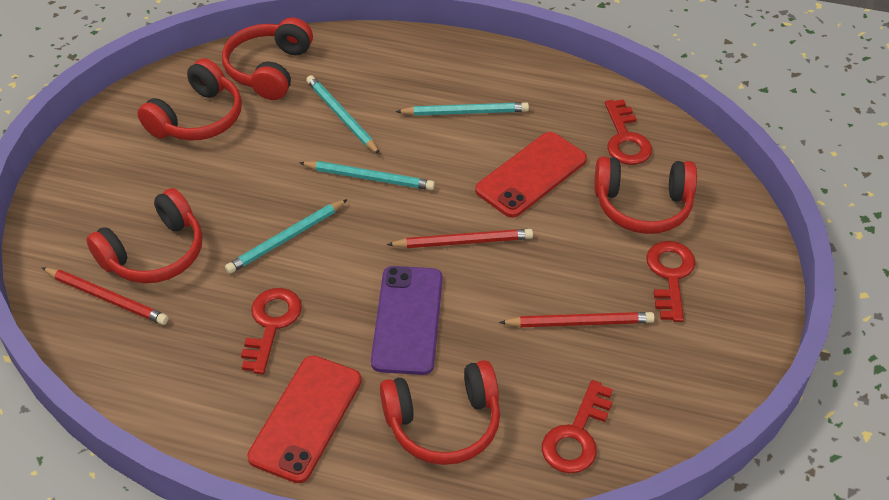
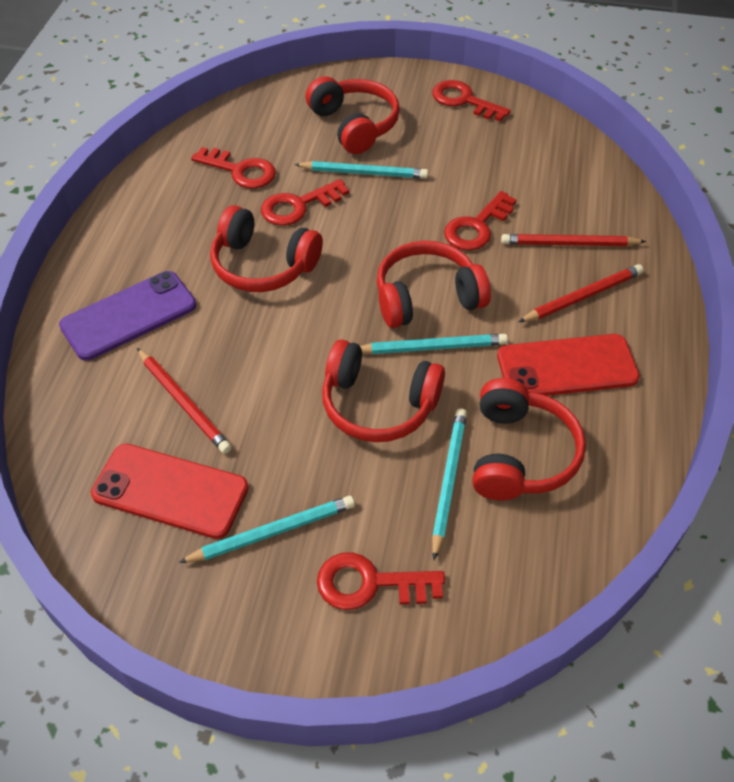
red key: 4 -> 5

